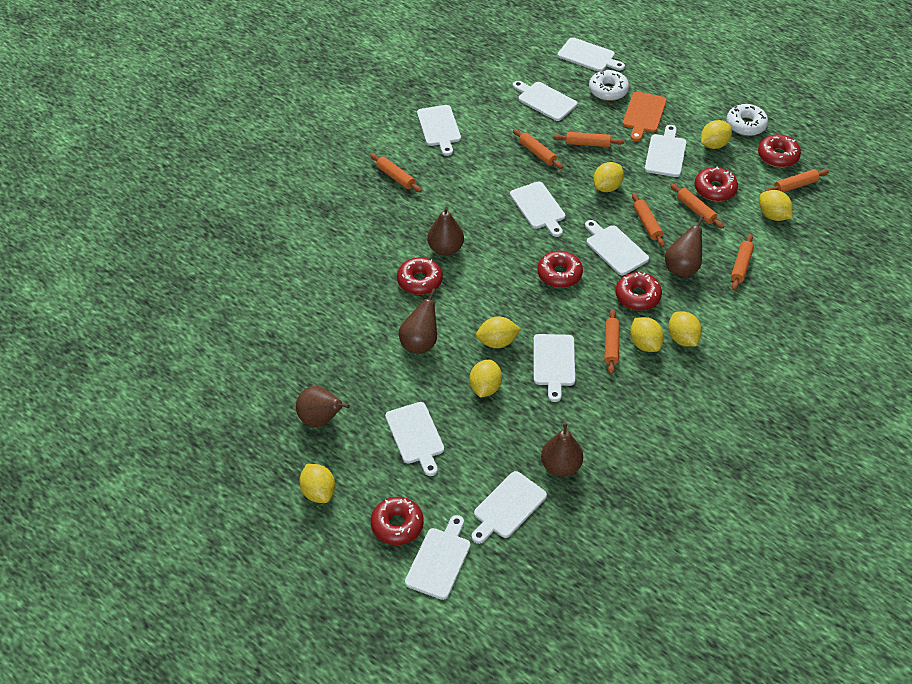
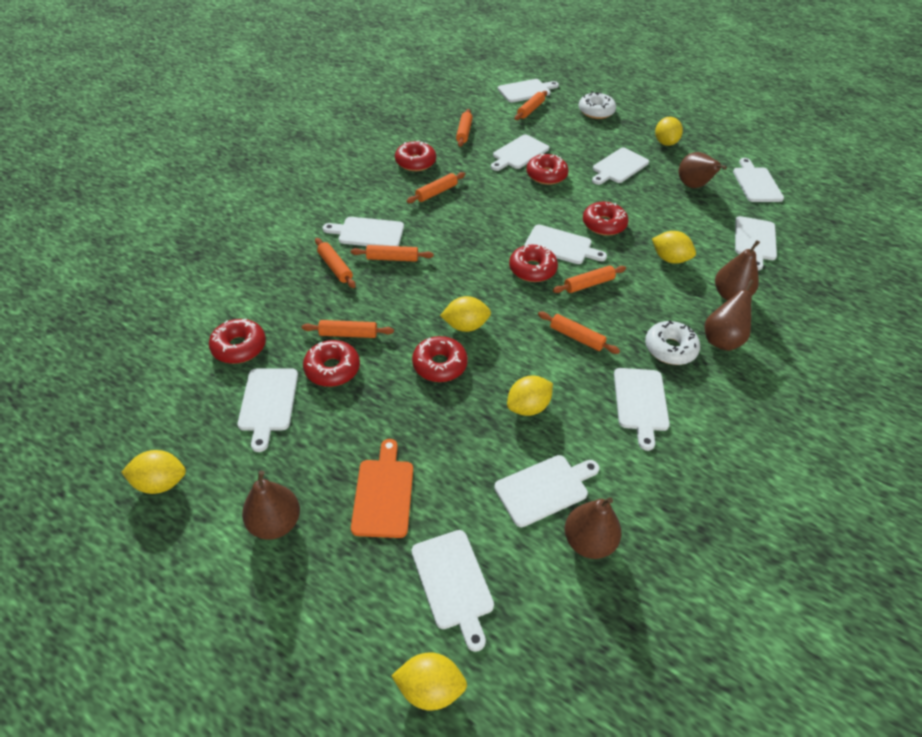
red donut: 6 -> 7
white cutting board: 10 -> 11
yellow lemon: 8 -> 6

